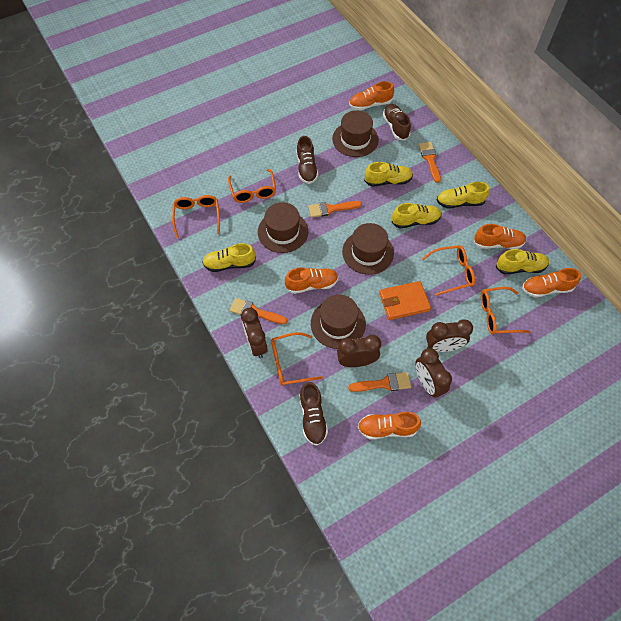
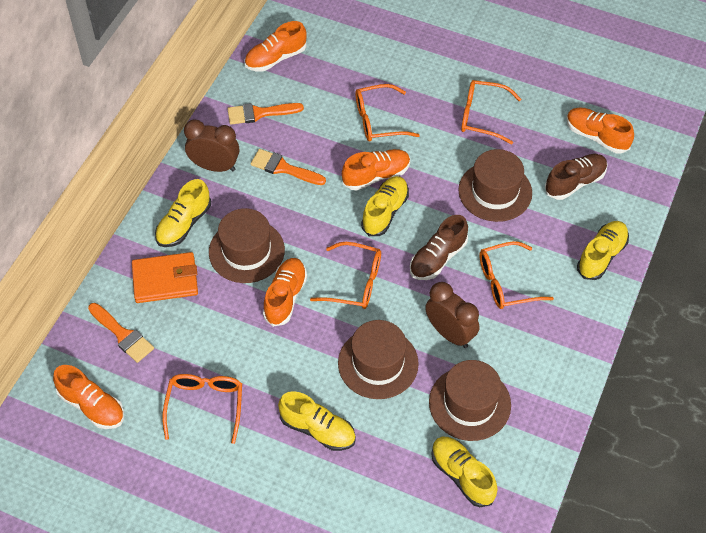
brown clock: 4 -> 2
brown shoe: 3 -> 2
orange brush: 4 -> 3

